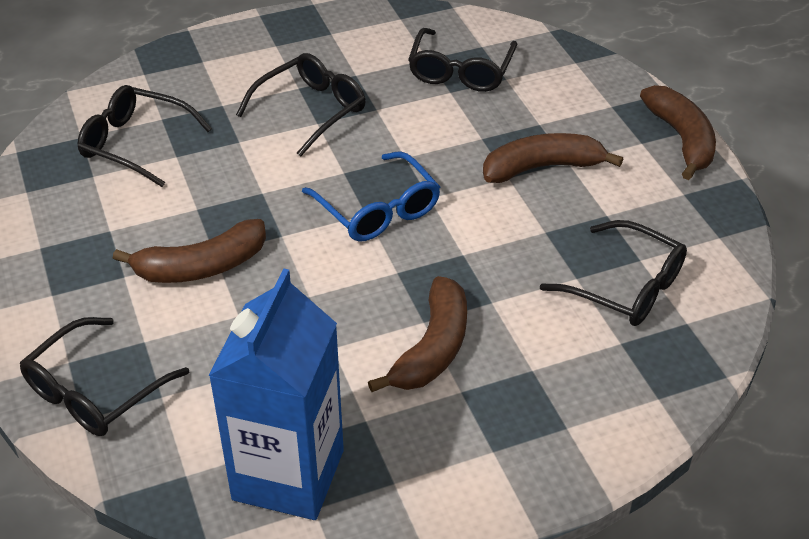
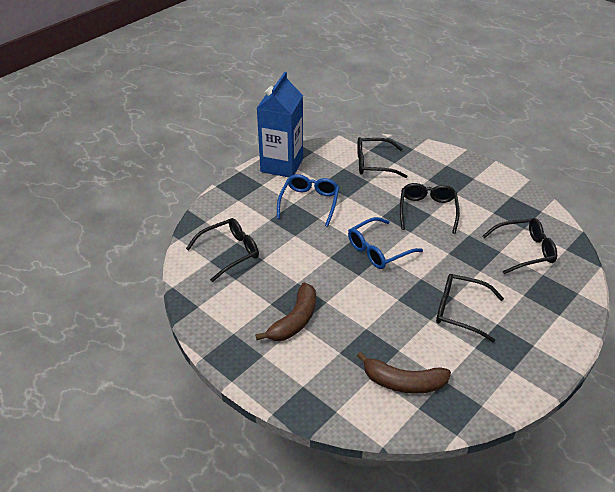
blue glasses: 1 -> 2
brown banana: 4 -> 2

